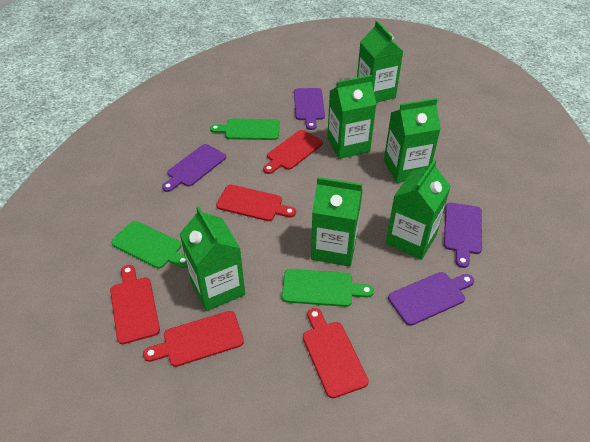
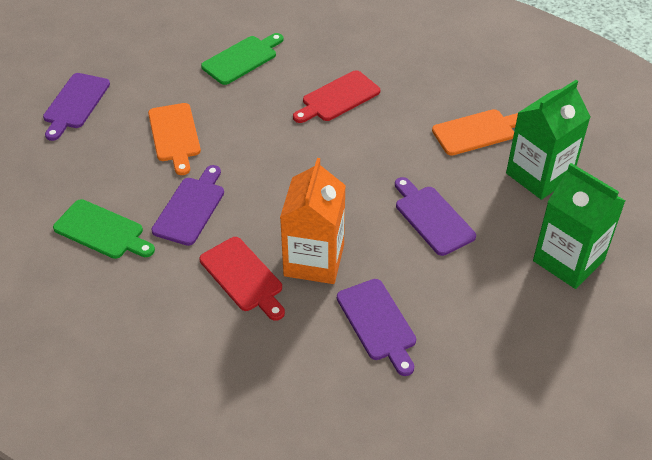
green carton: 6 -> 2
green cutting board: 3 -> 2
orange carton: 0 -> 1
orange cutting board: 0 -> 2
red cutting board: 5 -> 2

